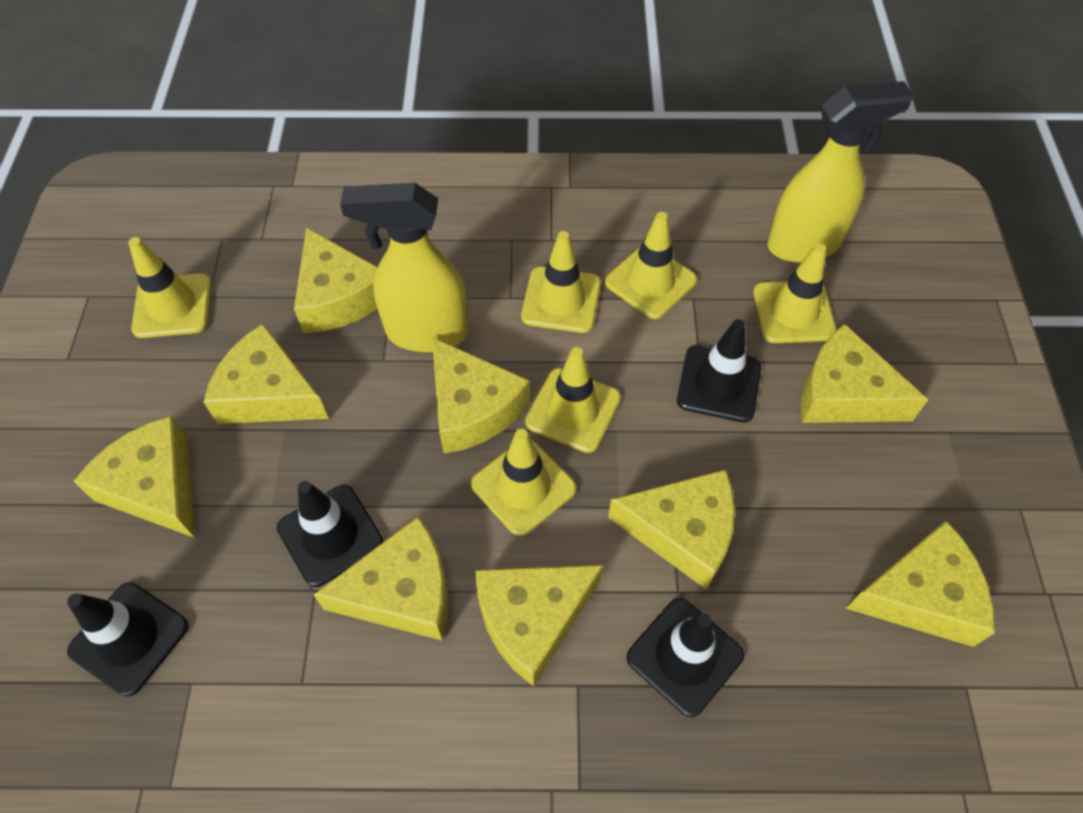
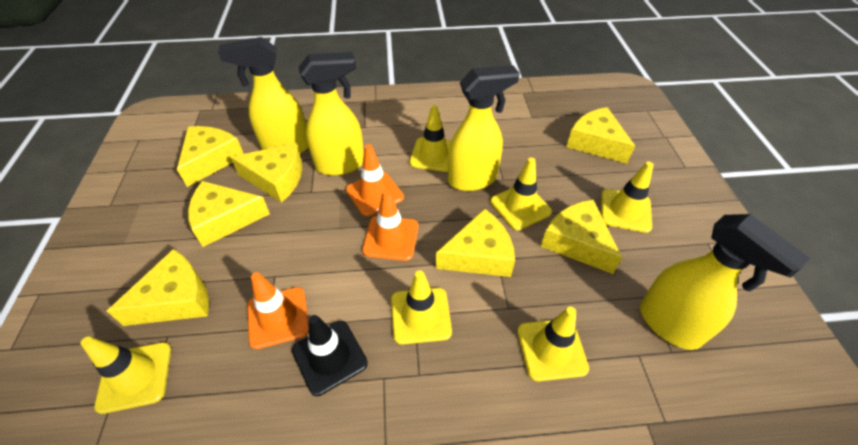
black traffic cone: 4 -> 1
orange traffic cone: 0 -> 3
yellow cheese: 9 -> 7
yellow spray bottle: 2 -> 4

